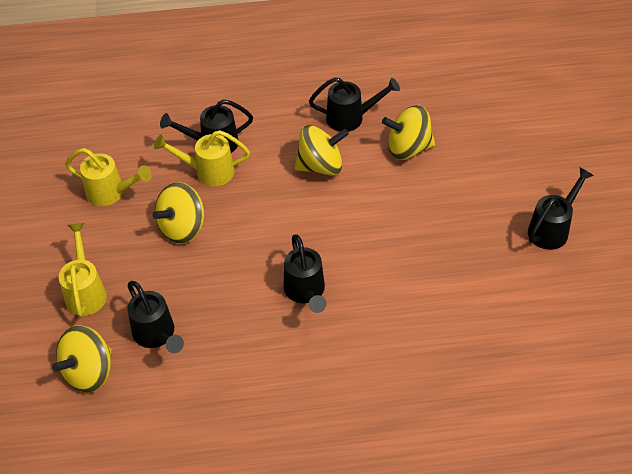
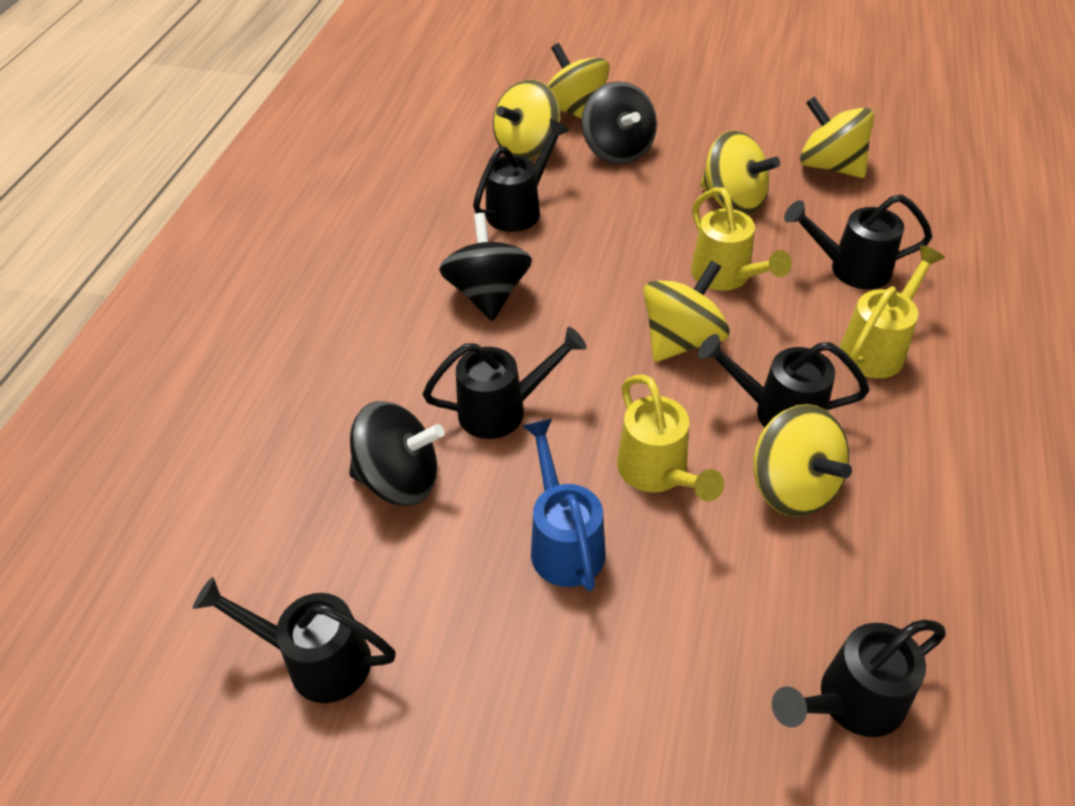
black spinning top: 0 -> 3
black watering can: 5 -> 6
blue watering can: 0 -> 1
yellow spinning top: 4 -> 6

